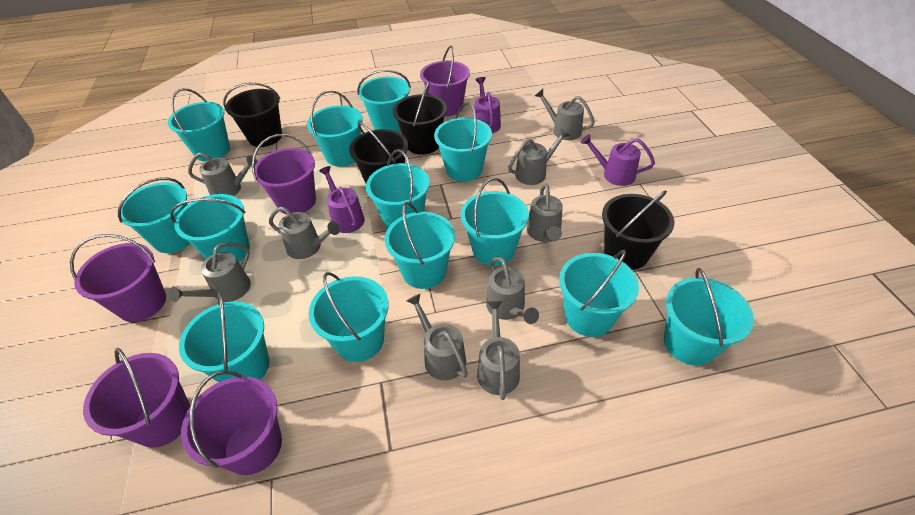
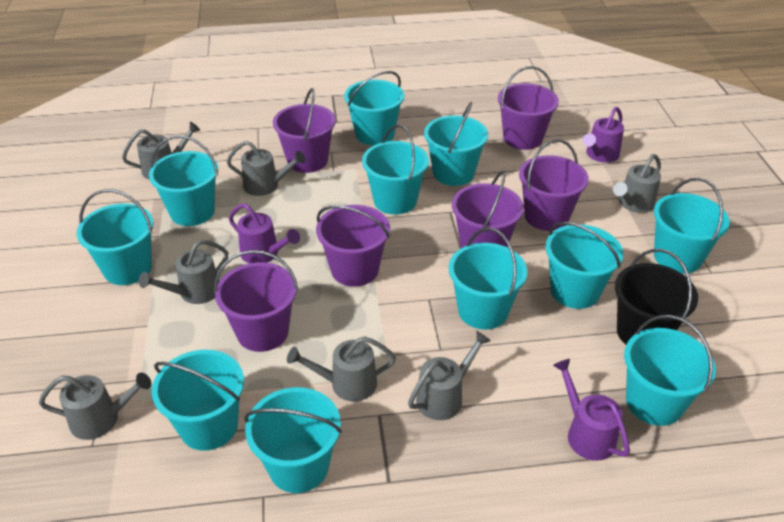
black bucket: 4 -> 1
grey watering can: 9 -> 7
purple bucket: 5 -> 6
turquoise bucket: 13 -> 11

